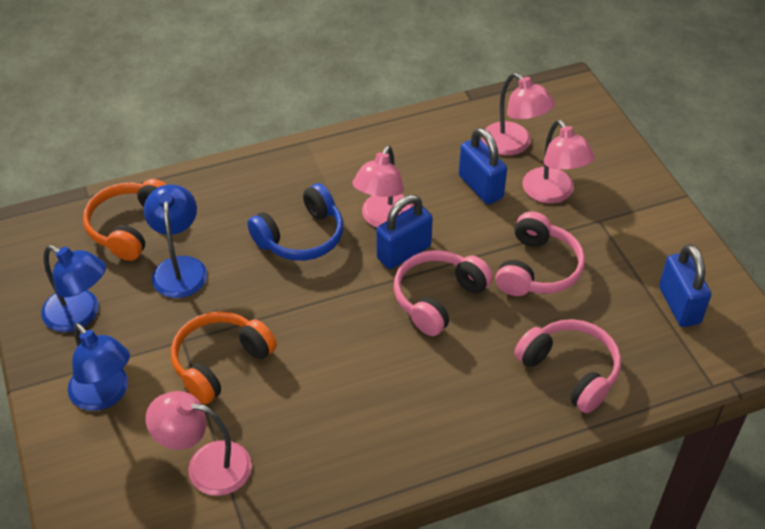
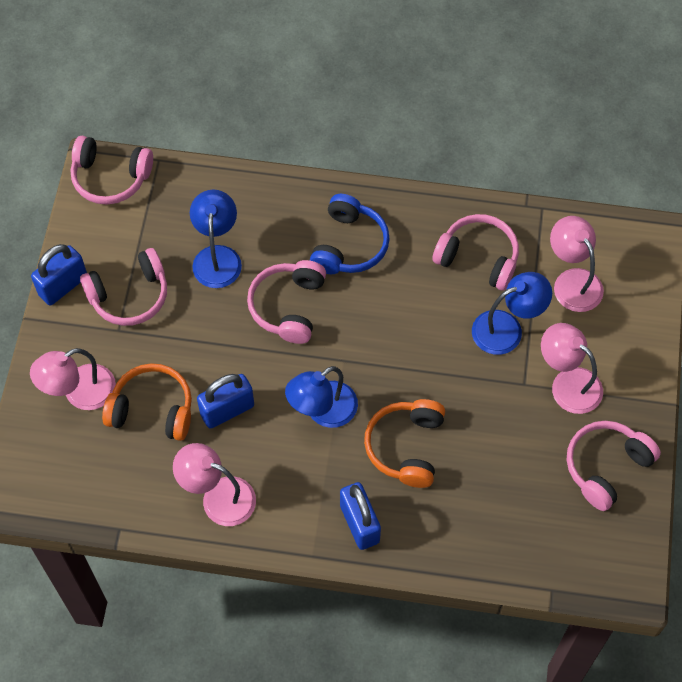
pink headphones: 3 -> 5

